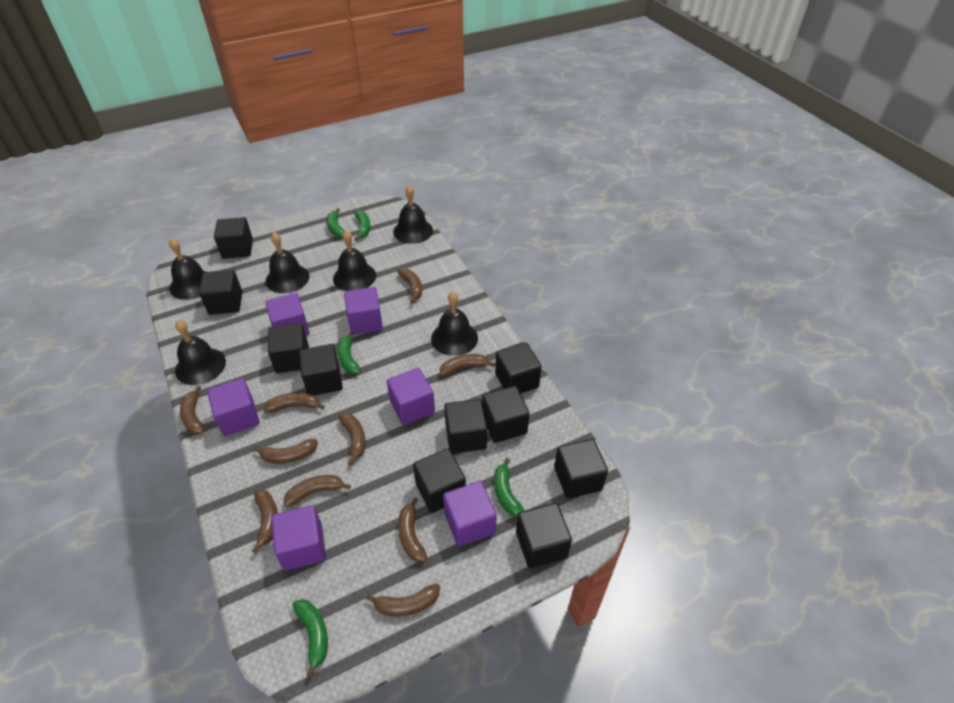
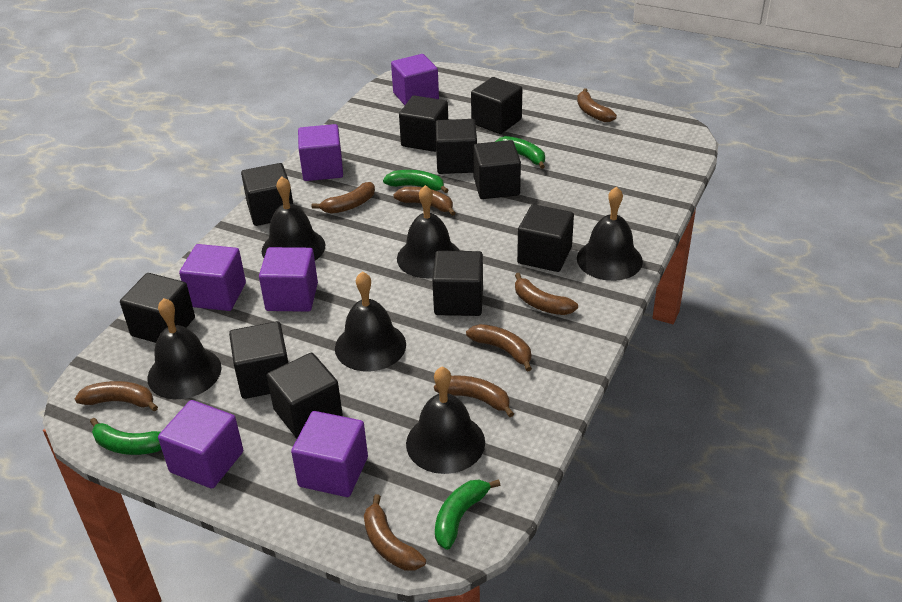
brown banana: 10 -> 8
green banana: 5 -> 4

